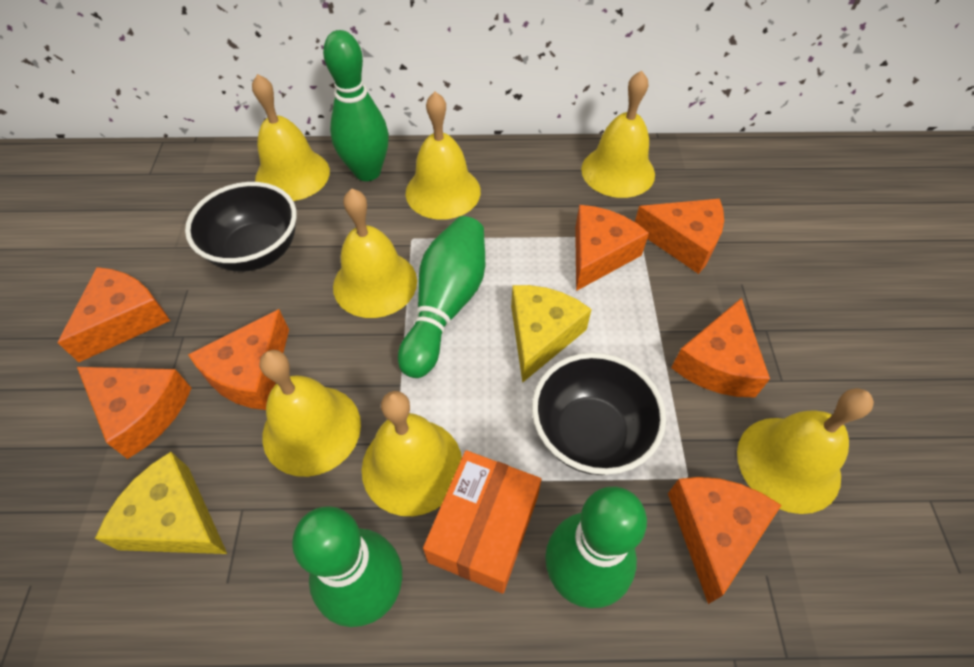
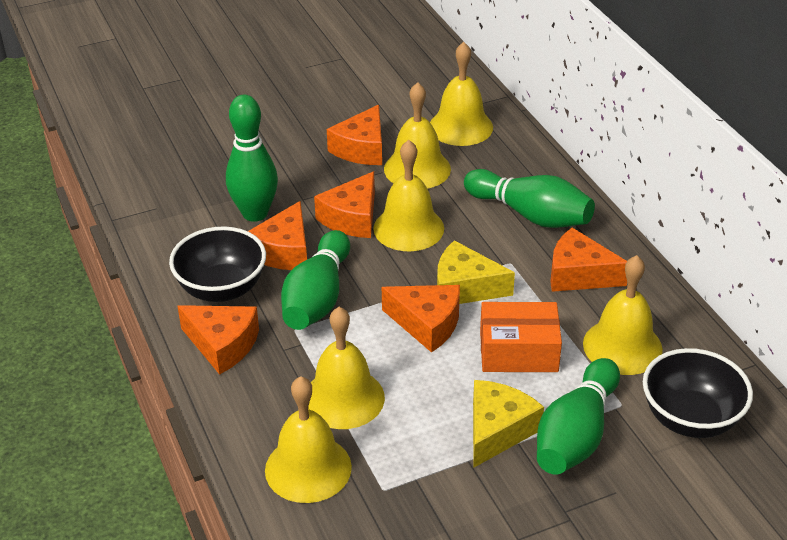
orange cheese: 7 -> 6
yellow bell: 7 -> 6

